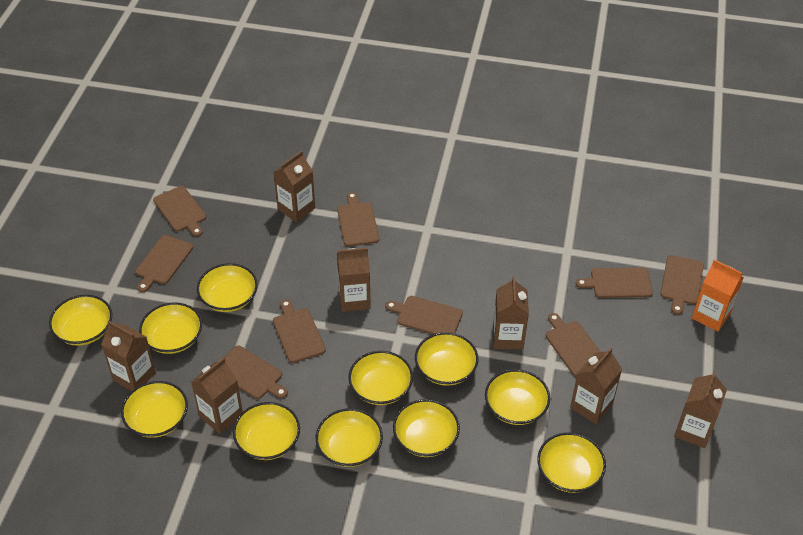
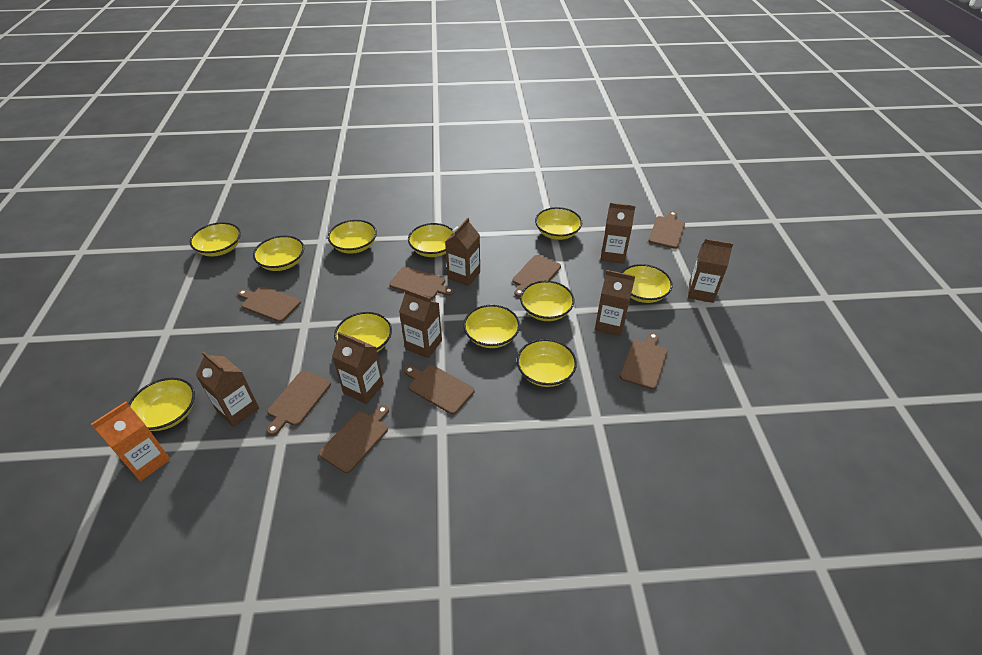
brown cutting board: 9 -> 8

